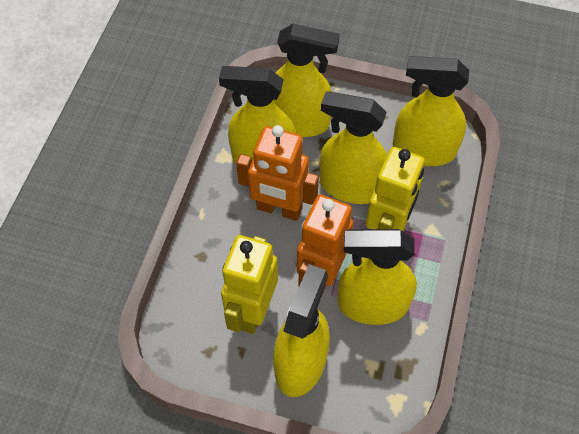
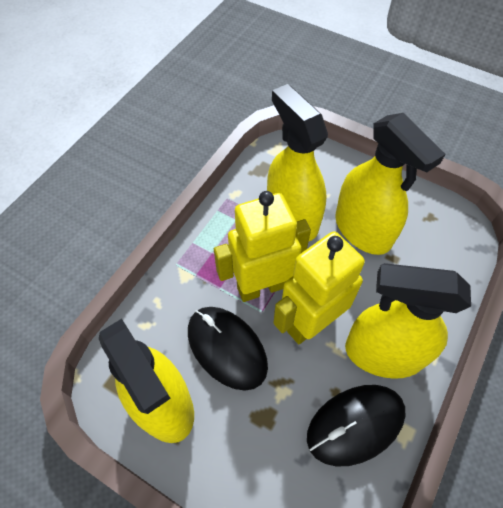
black mouse: 0 -> 2
orange robot: 2 -> 0
yellow spray bottle: 6 -> 4

